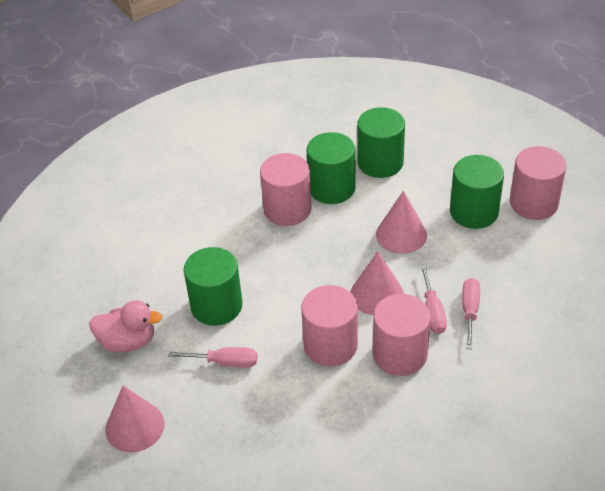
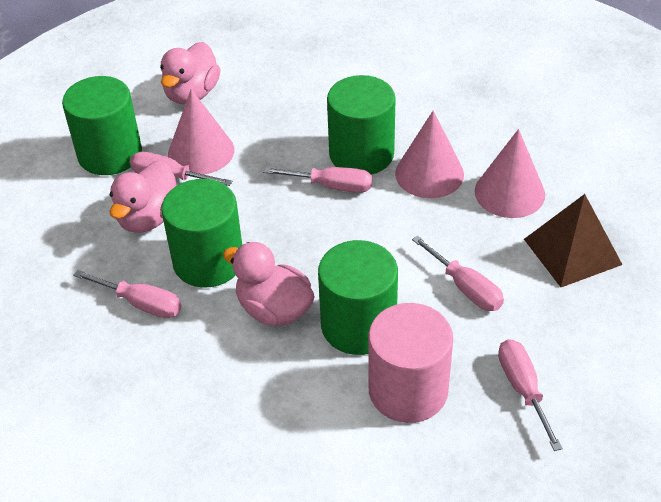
brown pyramid: 0 -> 1
pink cylinder: 4 -> 1
pink duck: 1 -> 3
pink screwdriver: 3 -> 5

